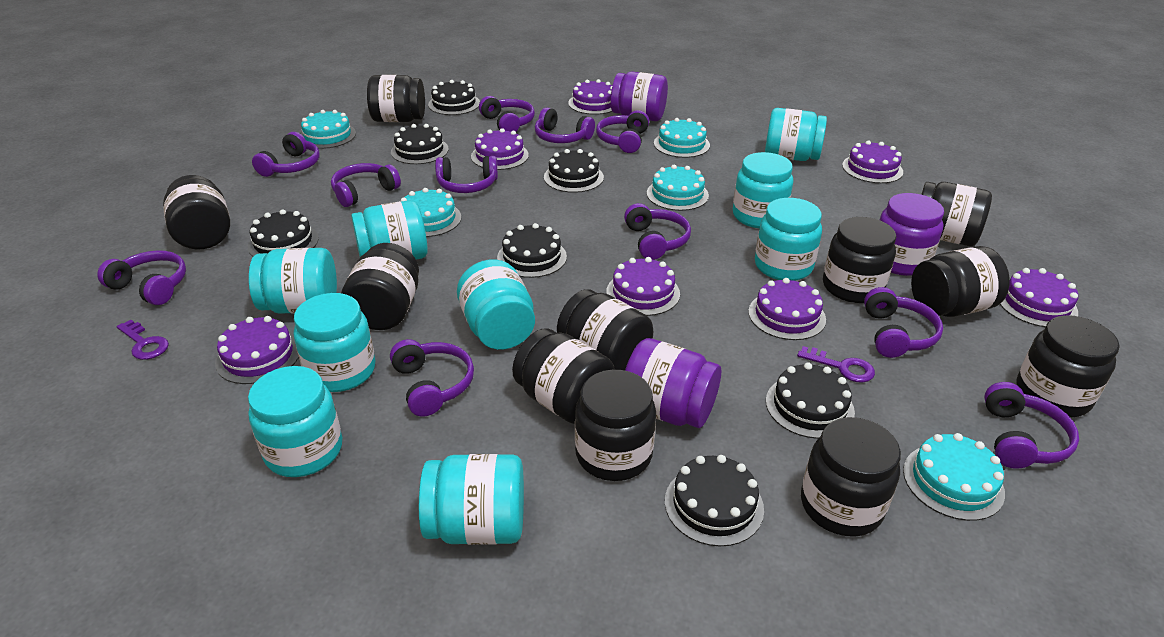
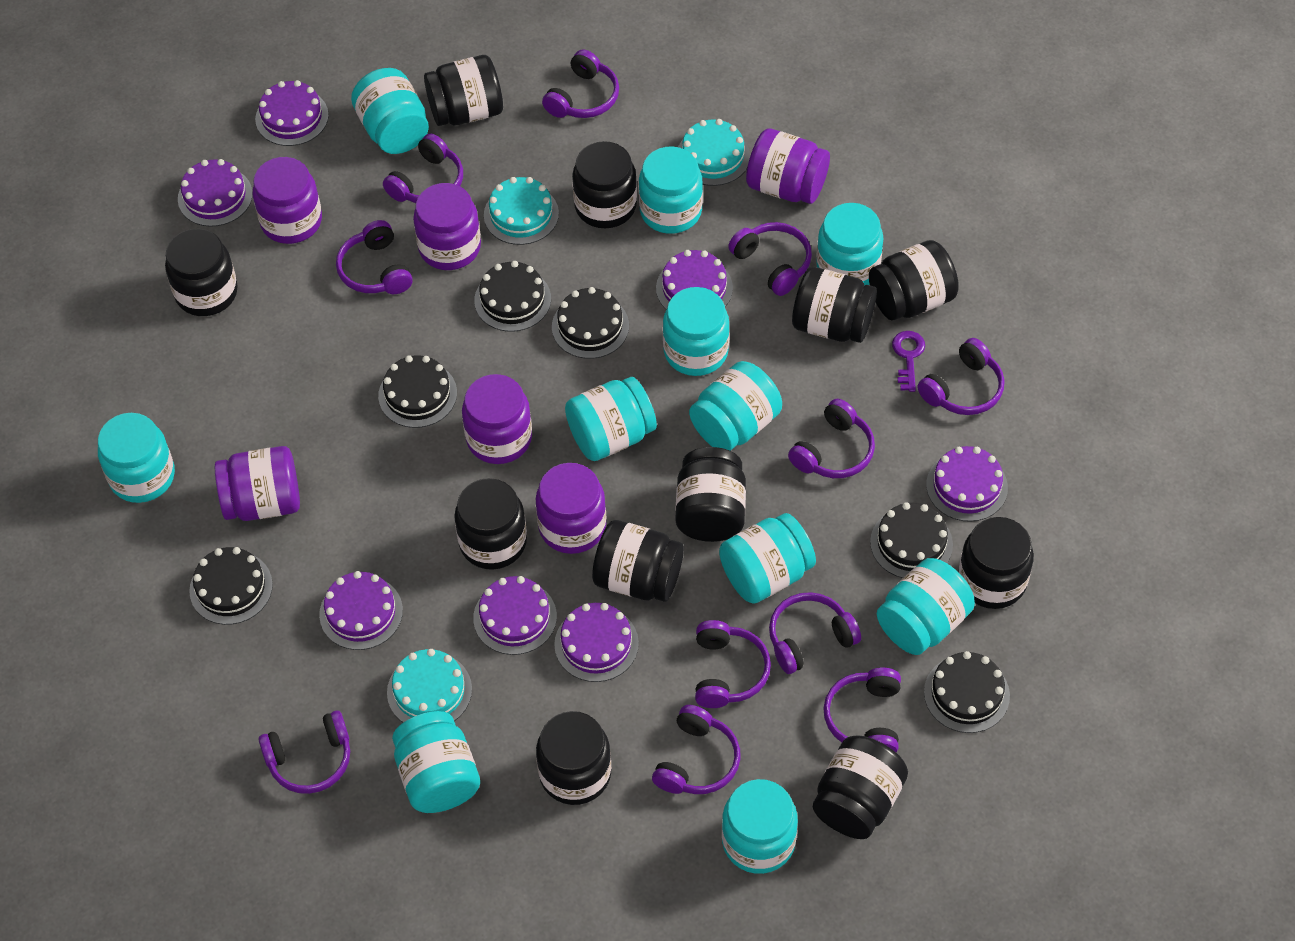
black cake: 7 -> 6
purple jar: 3 -> 6
purple key: 2 -> 1
turquoise cake: 5 -> 3
turquoise jar: 9 -> 11

